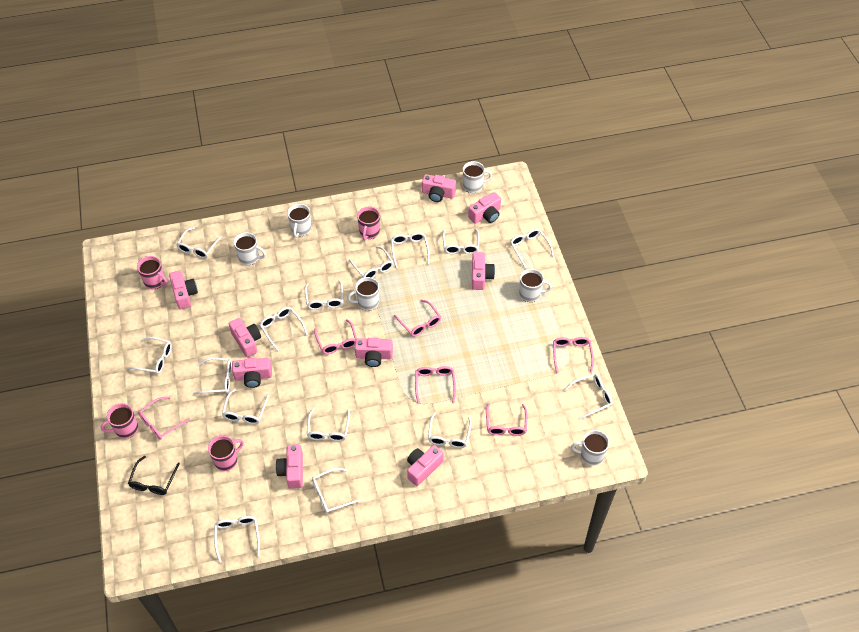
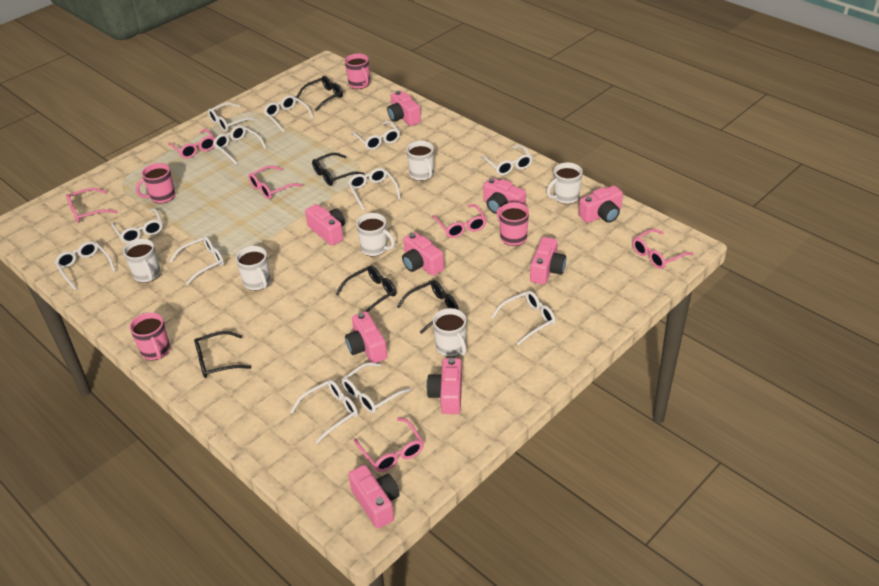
black glasses: 1 -> 5
white glasses: 15 -> 12

